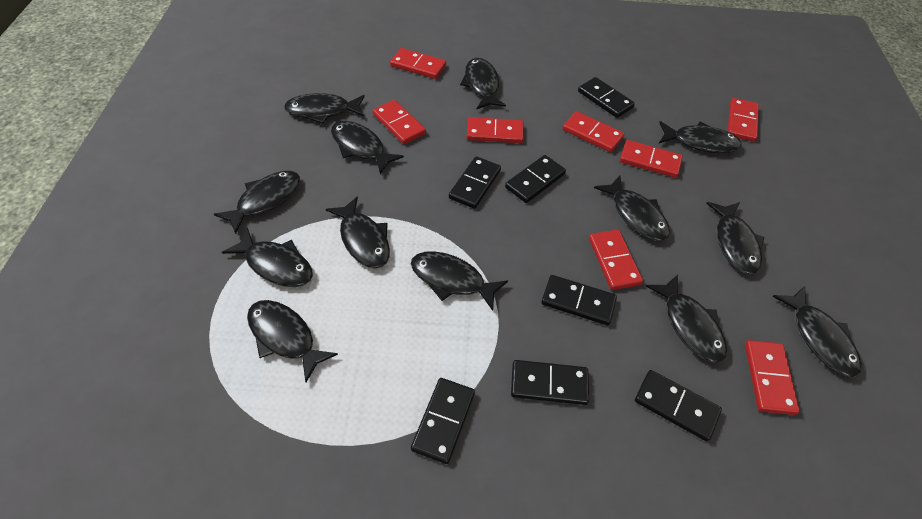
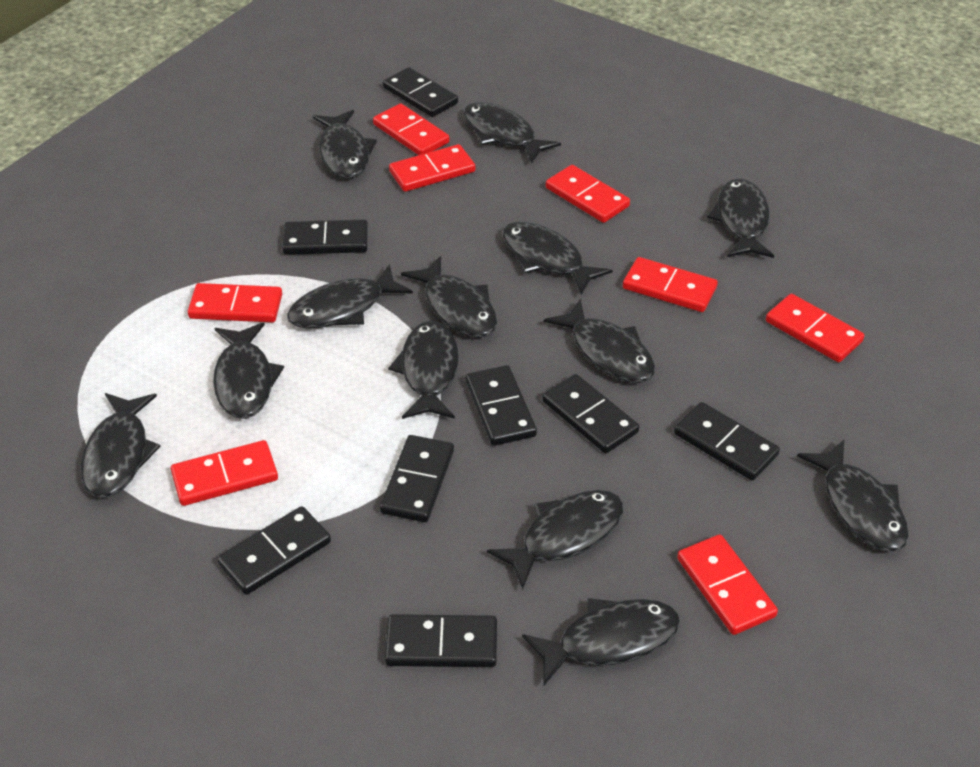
black domino: 7 -> 8

